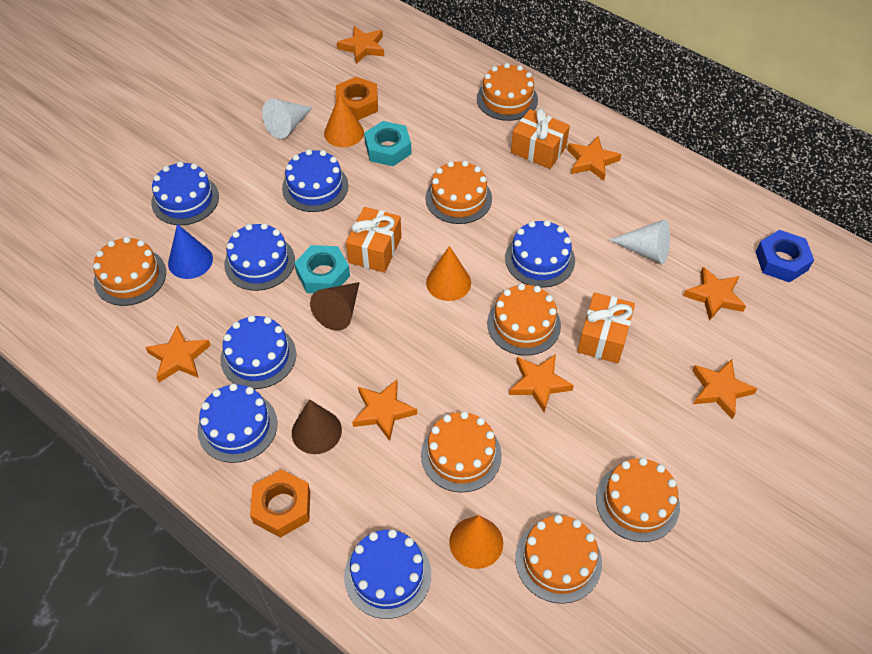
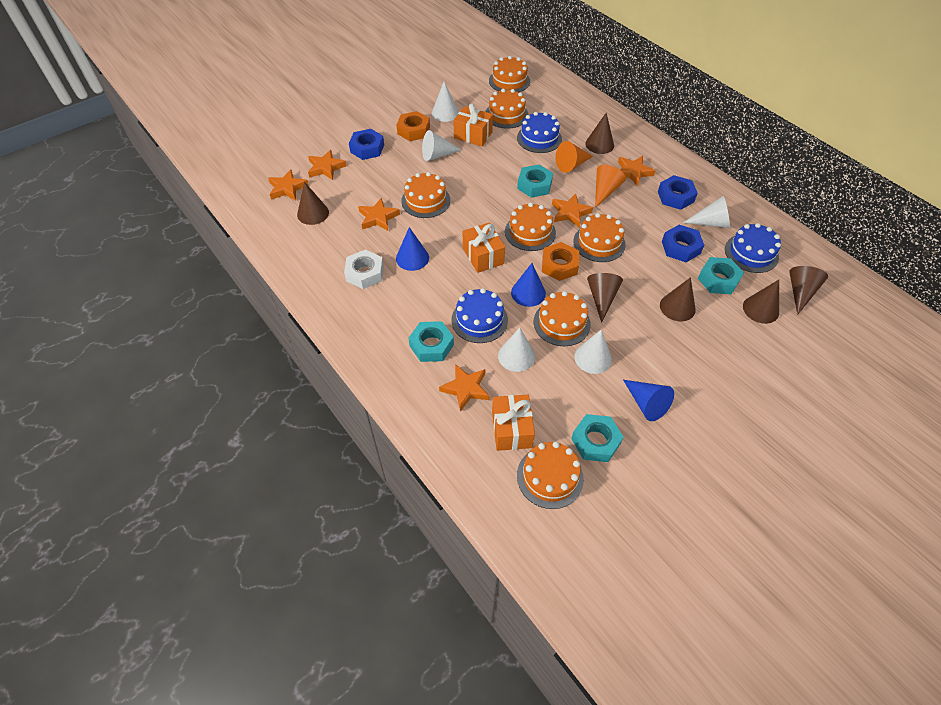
blue cake: 7 -> 3
blue cone: 1 -> 3
blue nut: 1 -> 3
brown cone: 2 -> 6
orange cone: 3 -> 2
orange star: 7 -> 6
turquoise nut: 2 -> 4
white cone: 2 -> 5
white nut: 0 -> 1

